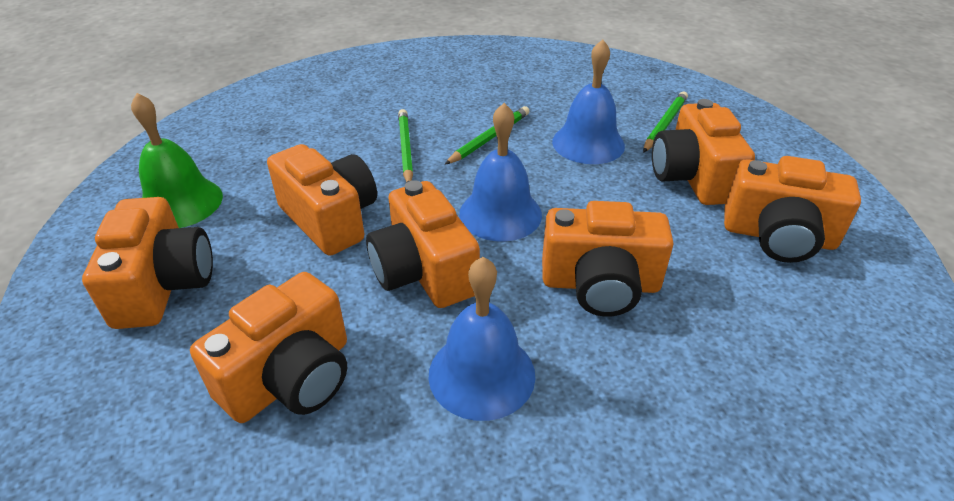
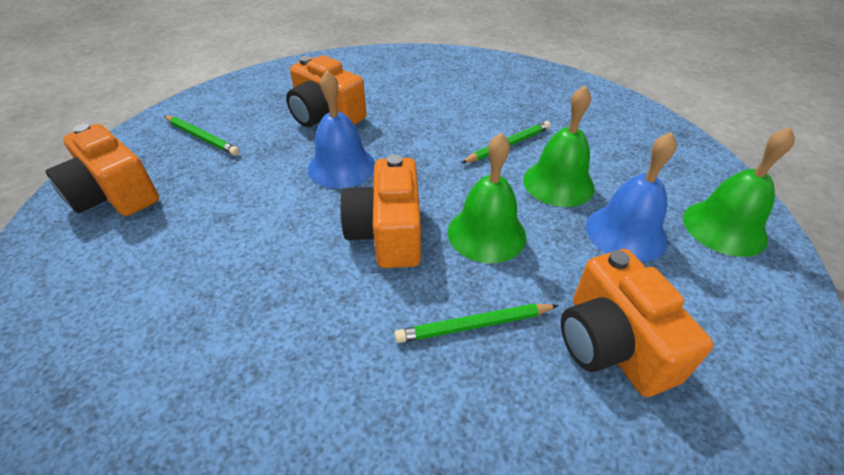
blue bell: 3 -> 2
green bell: 1 -> 3
orange camera: 7 -> 4

